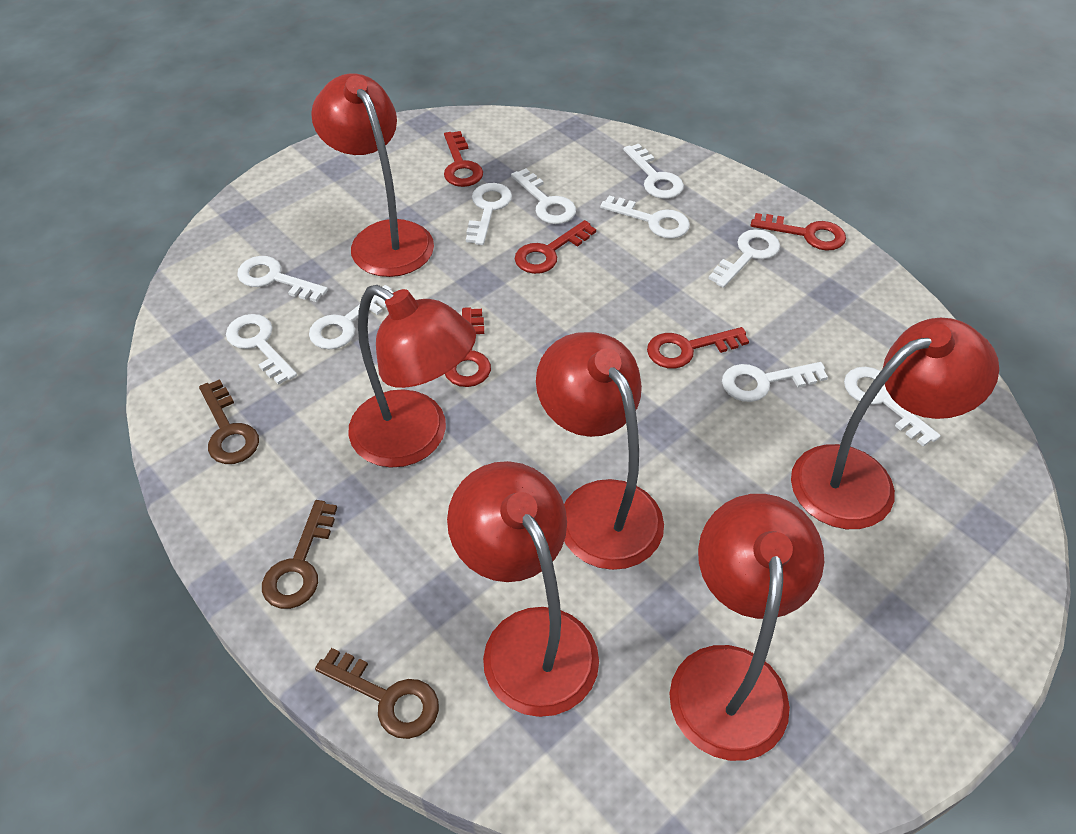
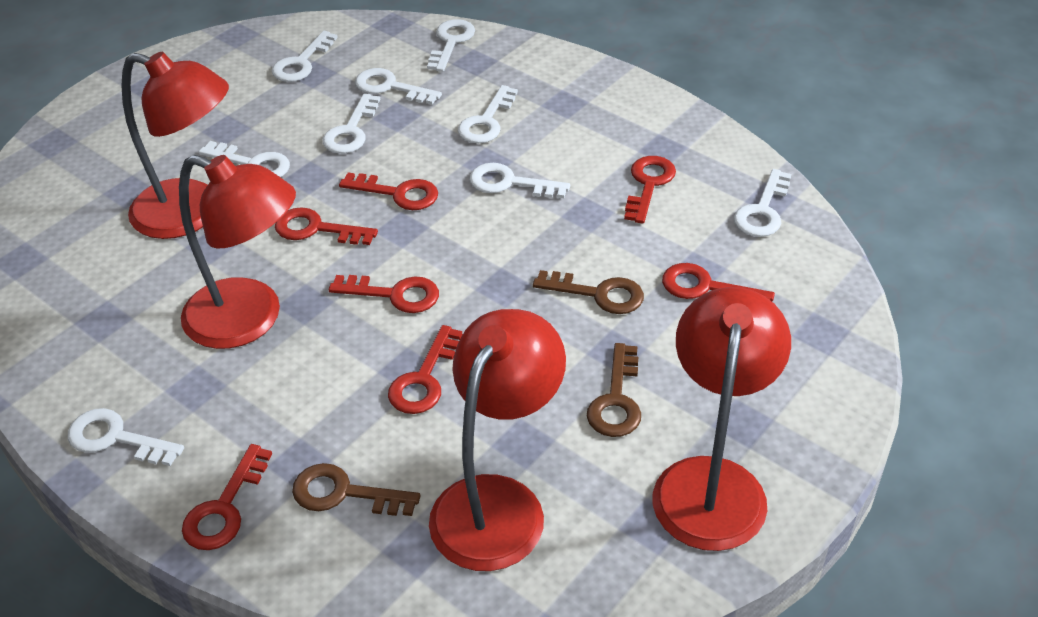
red key: 5 -> 7
red lamp: 6 -> 4
white key: 10 -> 9

